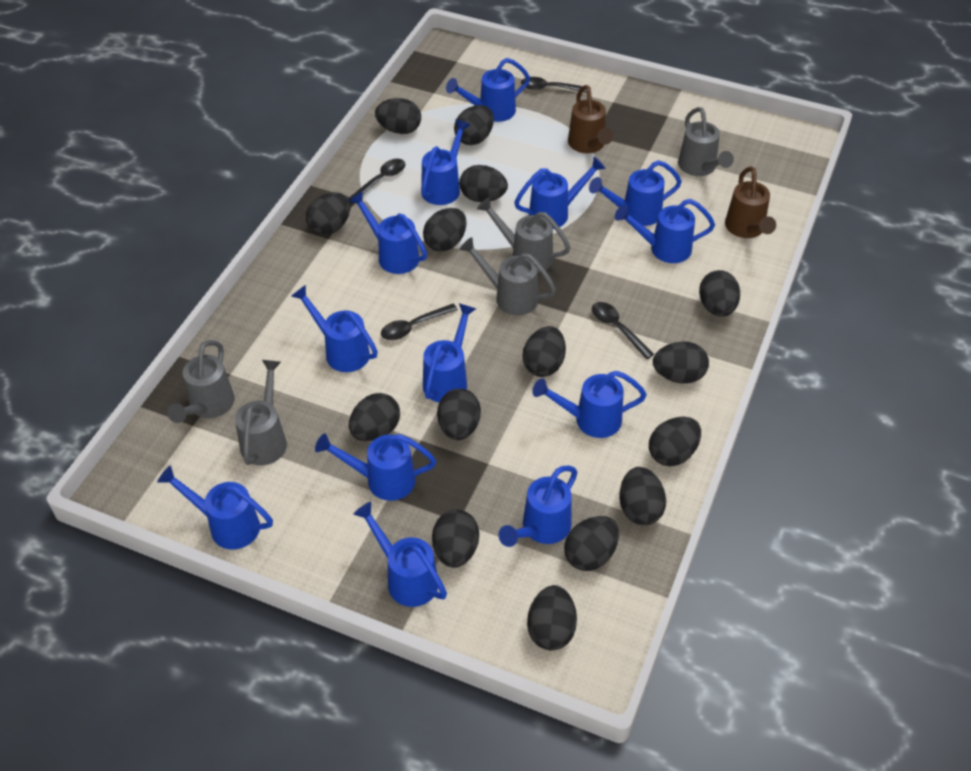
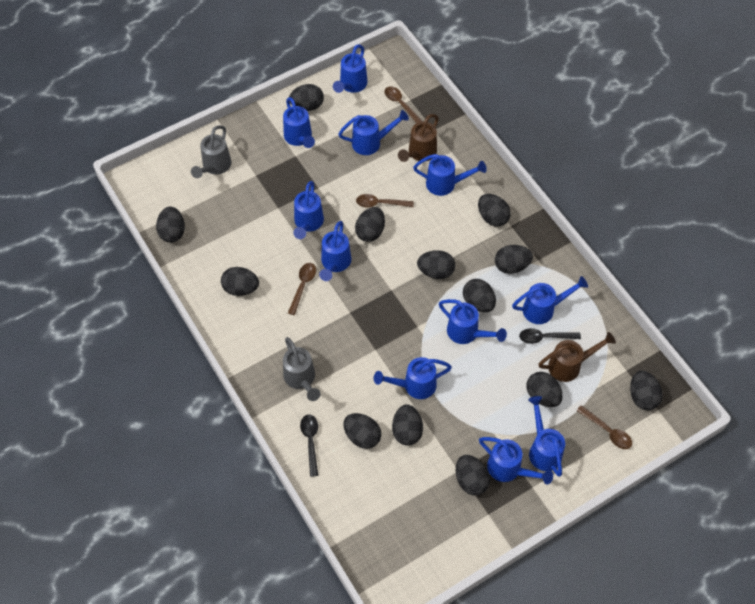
black egg: 15 -> 13
black spoon: 4 -> 2
blue watering can: 13 -> 11
brown spoon: 0 -> 4
grey watering can: 5 -> 2

